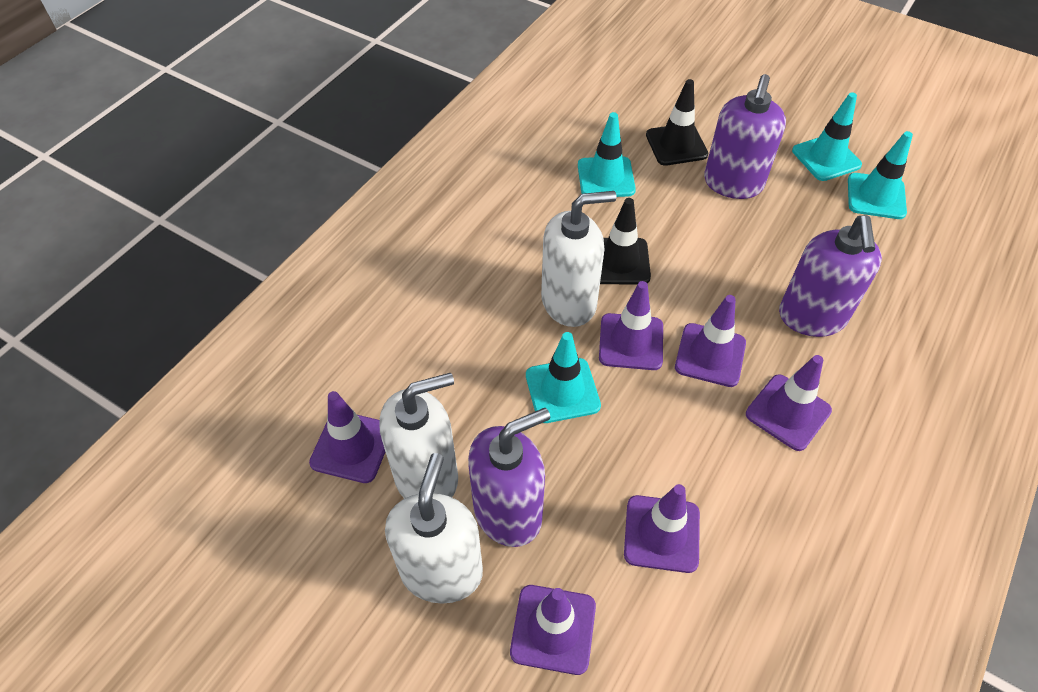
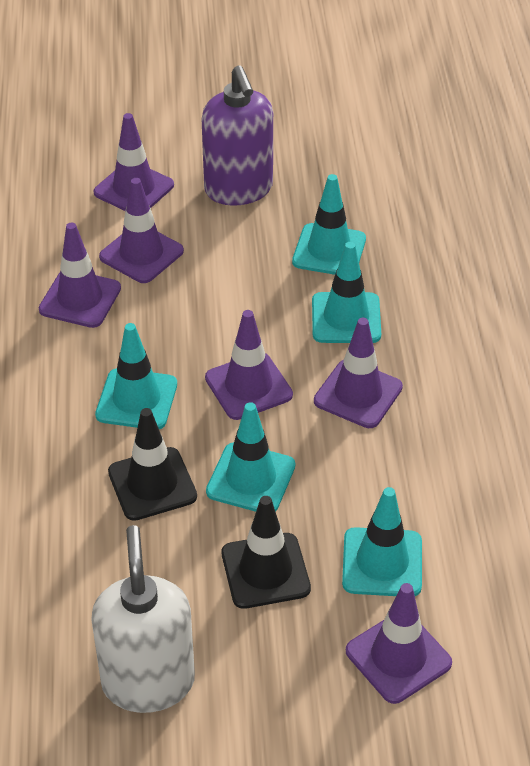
purple soap dispenser: 3 -> 1
turquoise traffic cone: 4 -> 5
white soap dispenser: 3 -> 1

